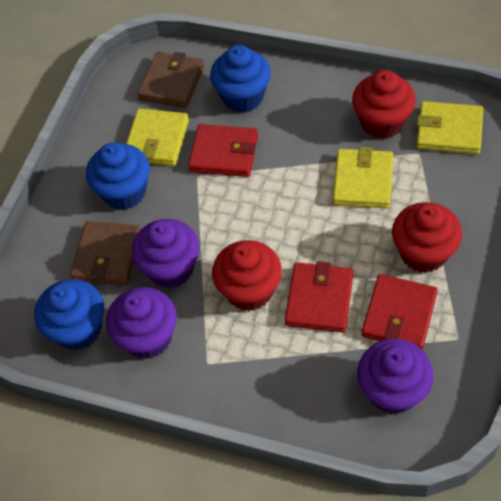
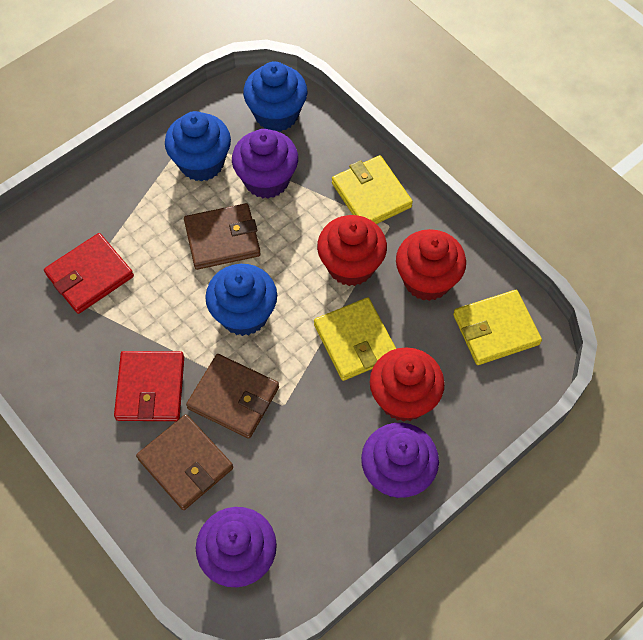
brown wallet: 2 -> 3
red wallet: 3 -> 2

